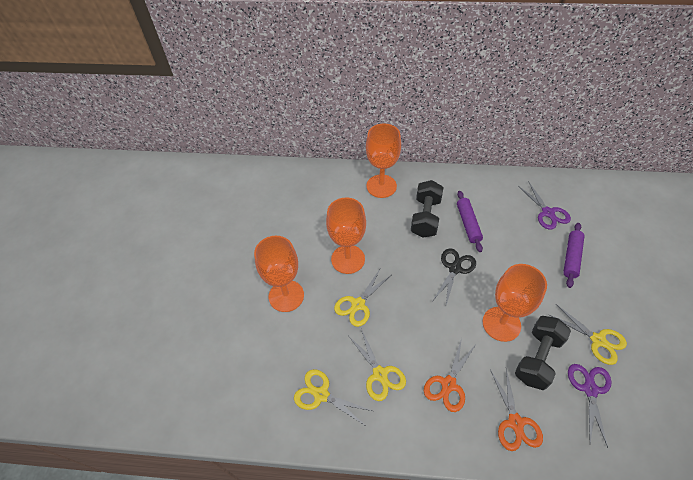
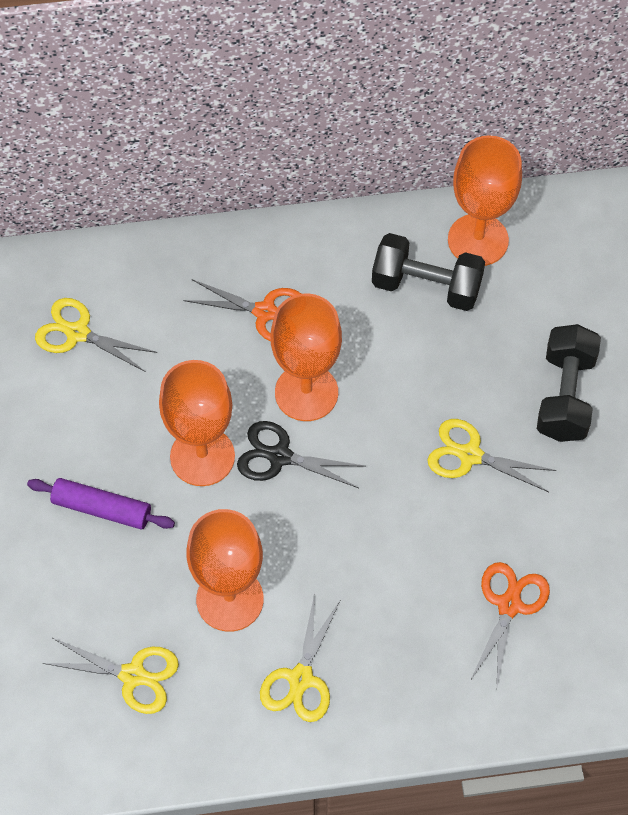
purple rolling pin: 2 -> 1
purple scissors: 2 -> 0

